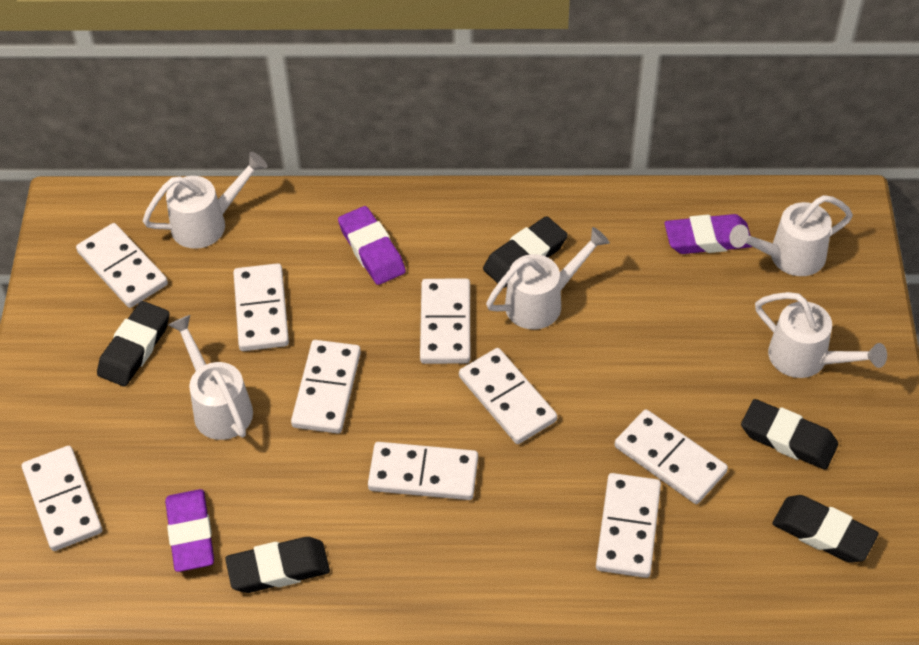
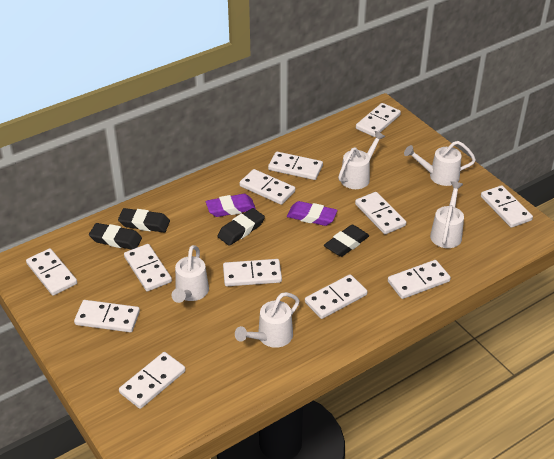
black eraser: 5 -> 4
purple eraser: 3 -> 2
white domino: 9 -> 12

